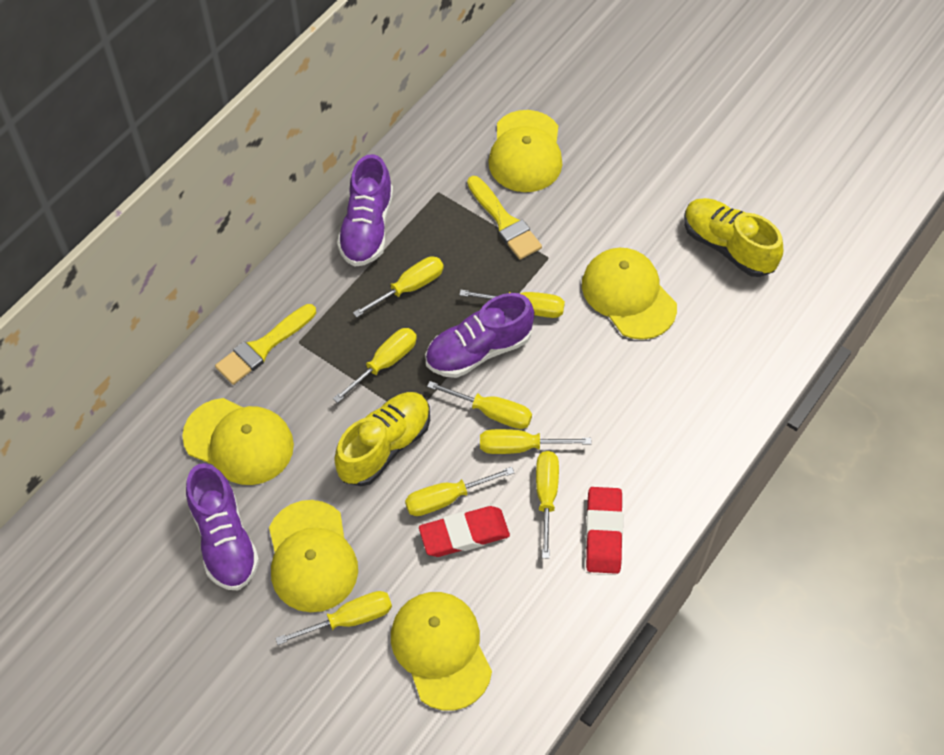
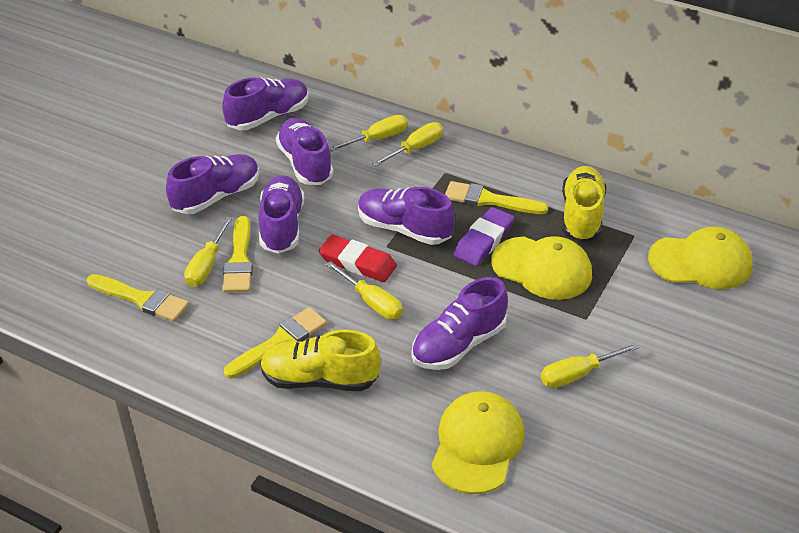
purple eraser: 0 -> 1
purple shoe: 3 -> 6
red eraser: 2 -> 1
yellow brush: 2 -> 4
yellow cap: 5 -> 3
yellow screwdriver: 8 -> 5

